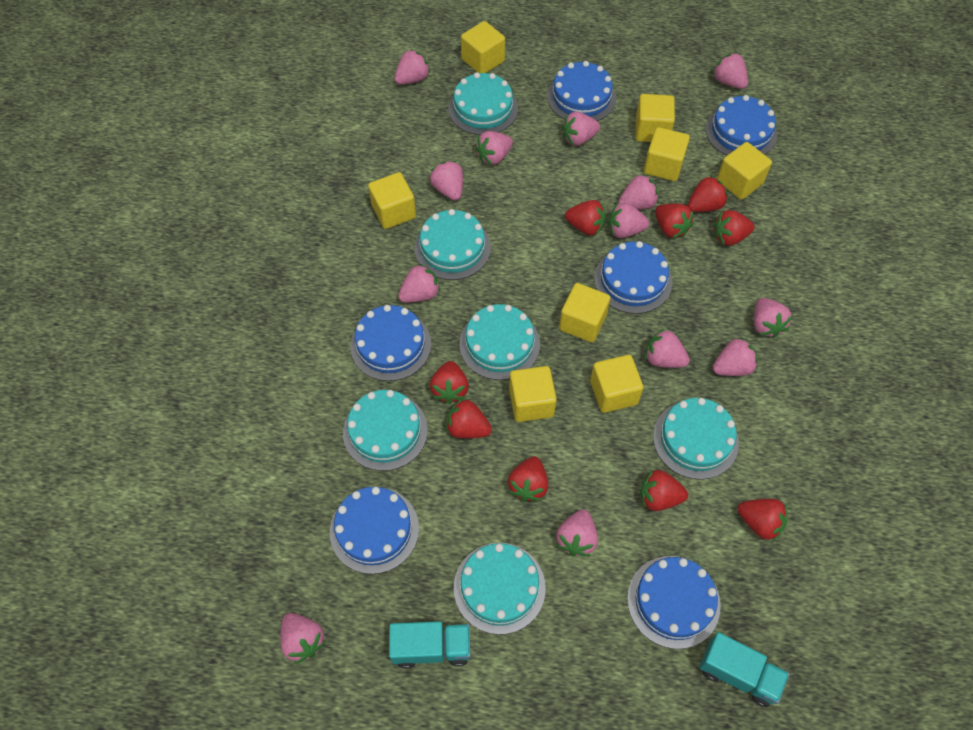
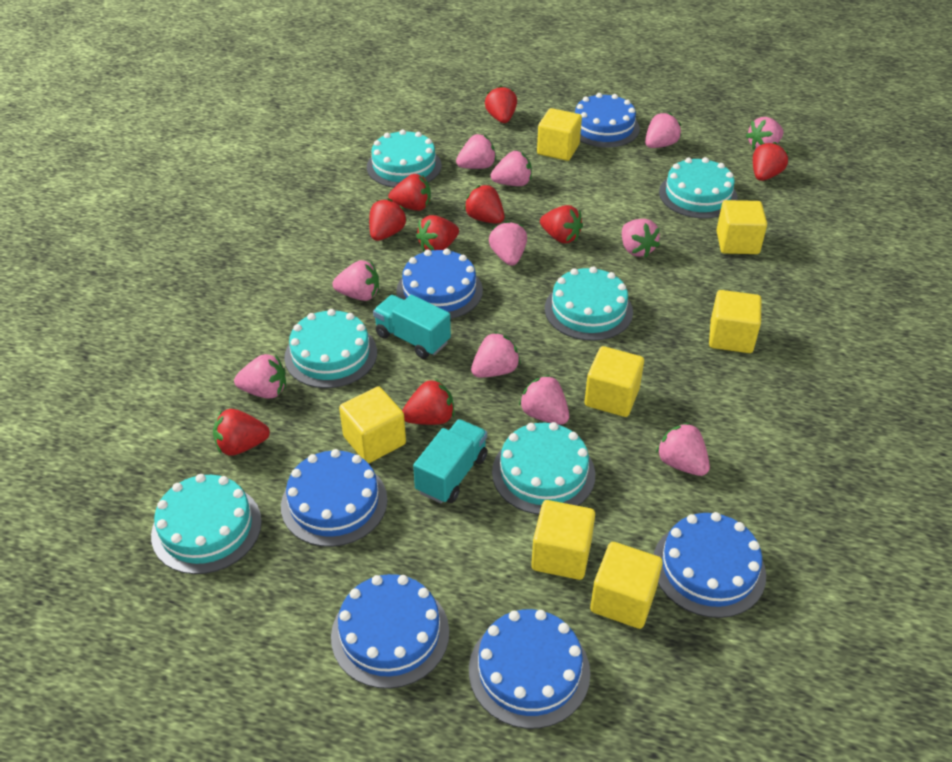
pink strawberry: 13 -> 11
yellow cube: 8 -> 7

